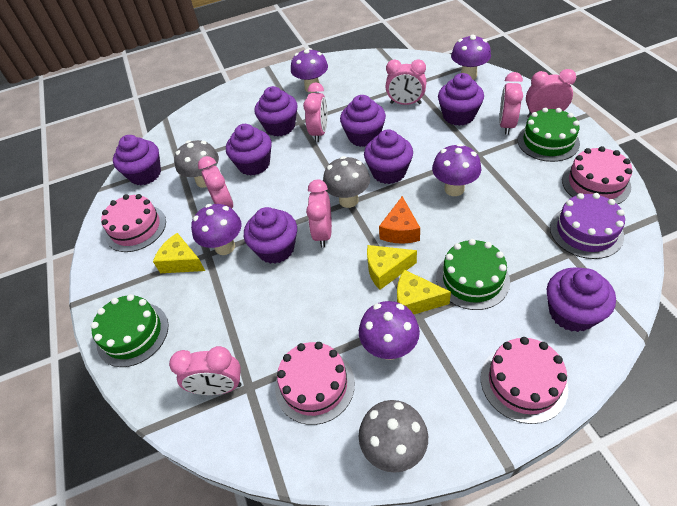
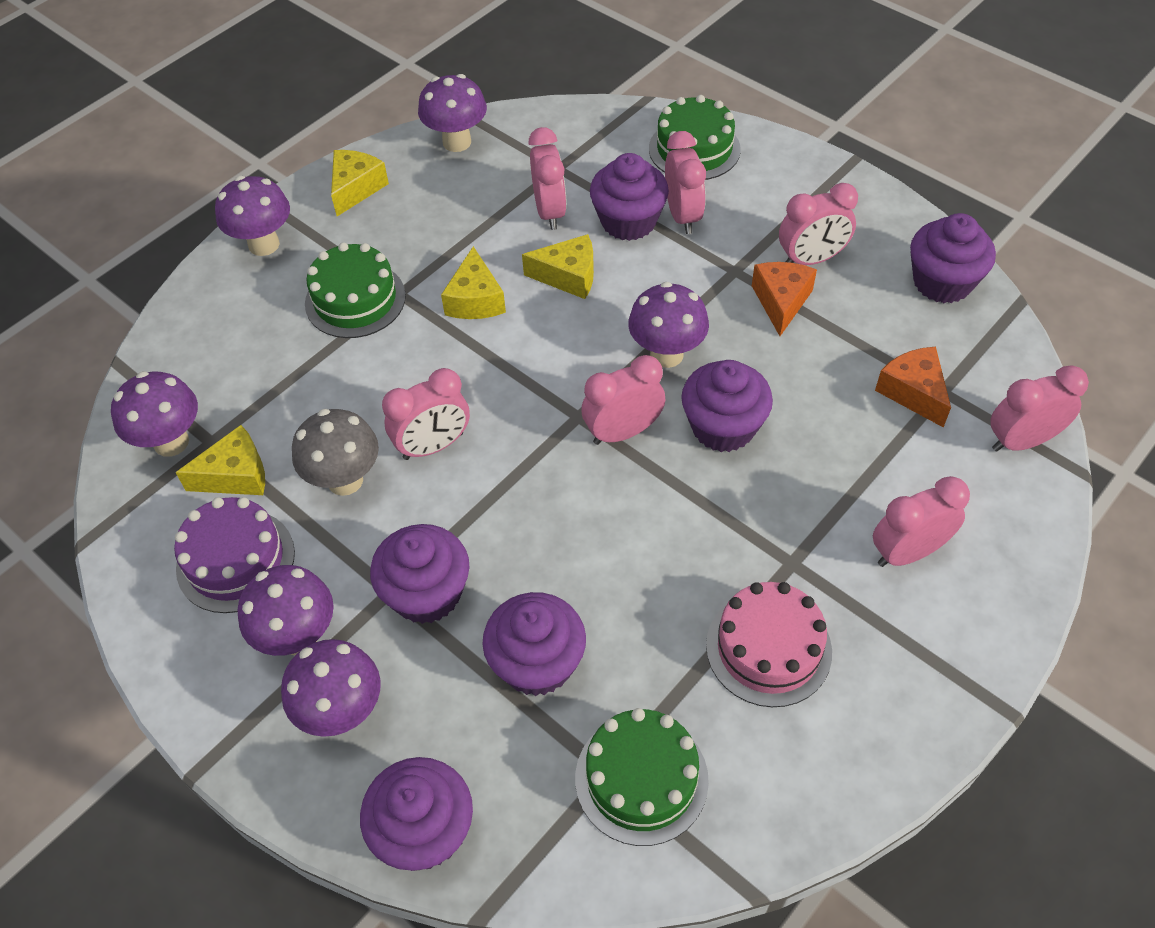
grey mushroom: 3 -> 1
orange cheese: 1 -> 2
pink cake: 4 -> 1
purple cupcake: 8 -> 6
purple mushroom: 5 -> 6
yellow cheese: 3 -> 4

